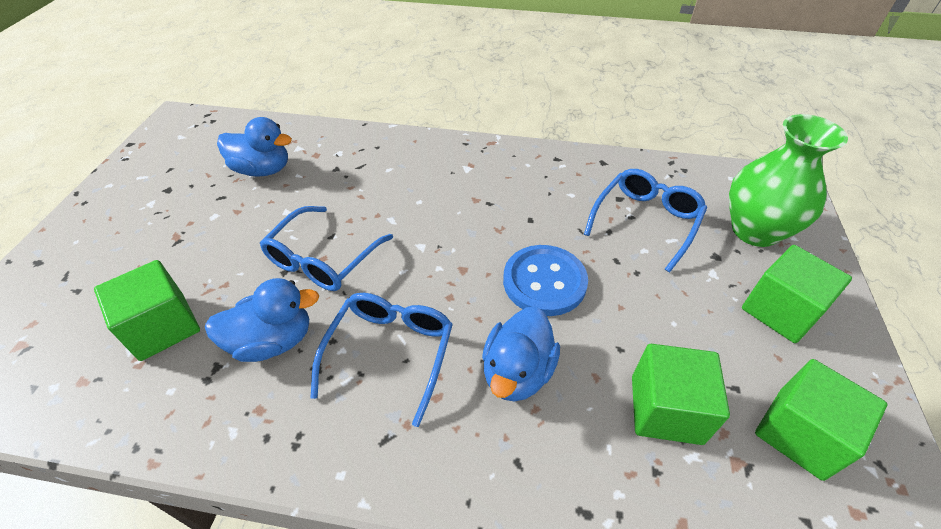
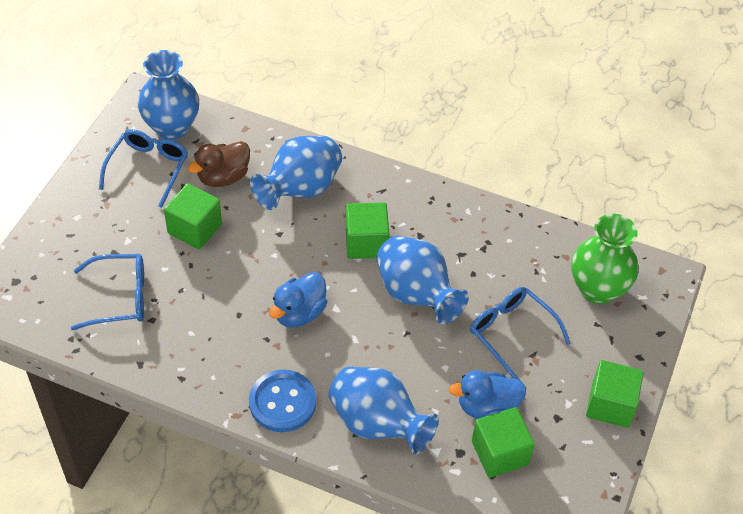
blue duck: 3 -> 2
blue vase: 0 -> 4
brown duck: 0 -> 1

